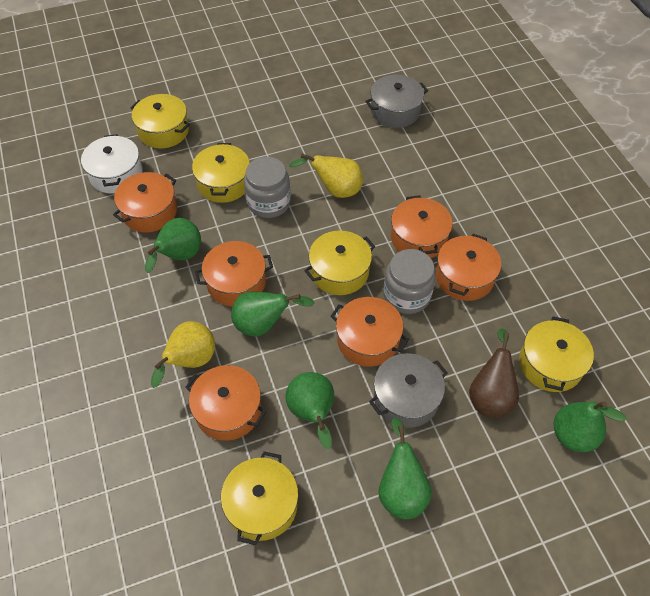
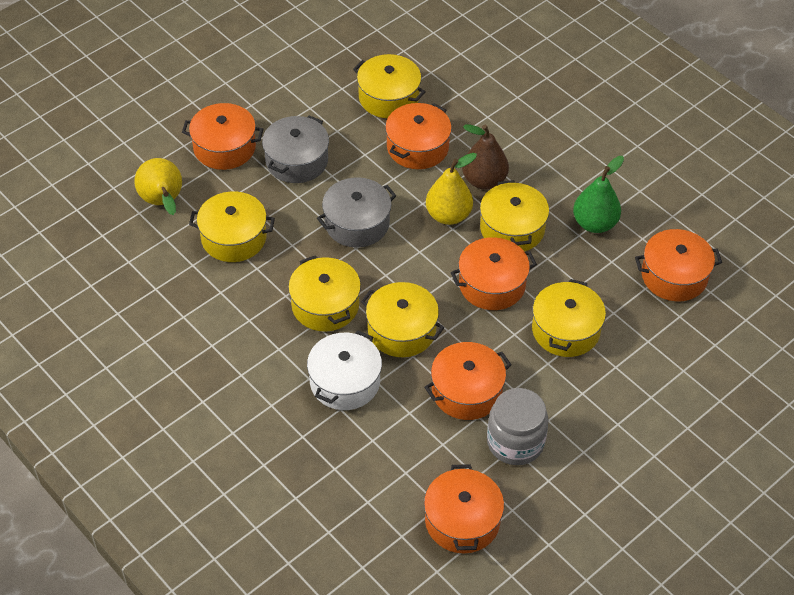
green pear: 5 -> 1
grey jar: 2 -> 1
yellow pot: 5 -> 6

